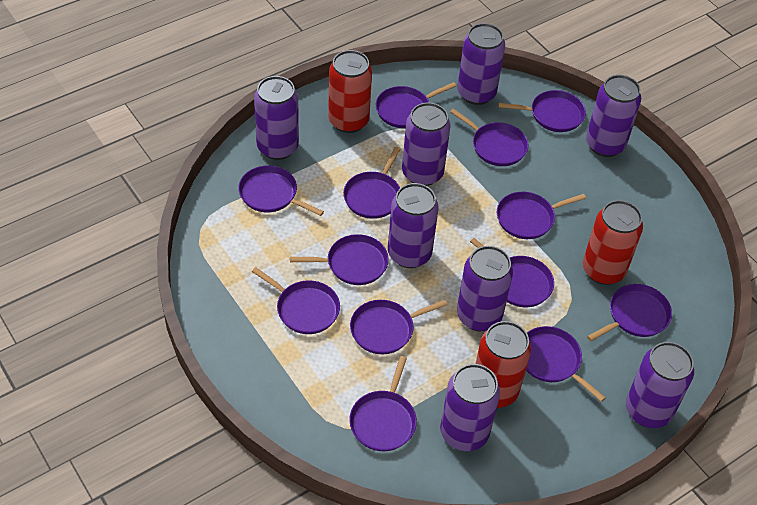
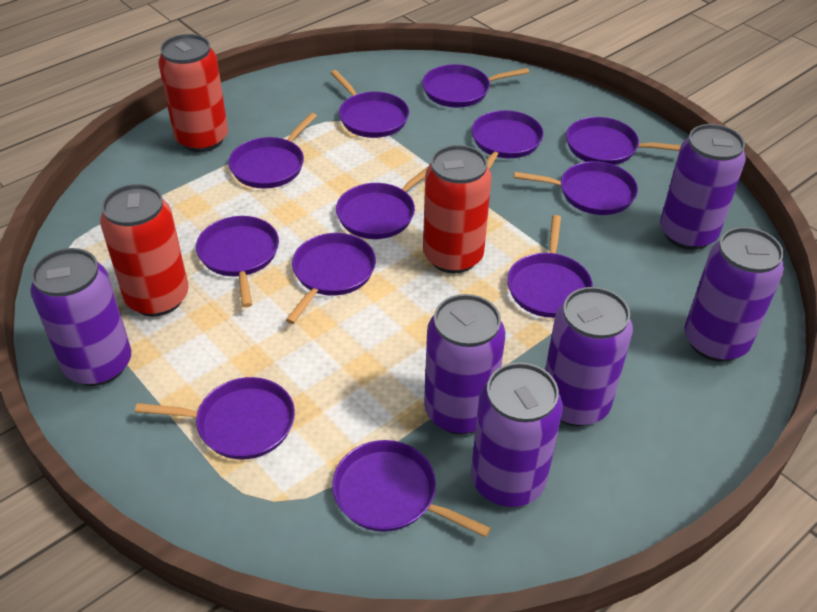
purple can: 8 -> 6
purple pan: 13 -> 12

